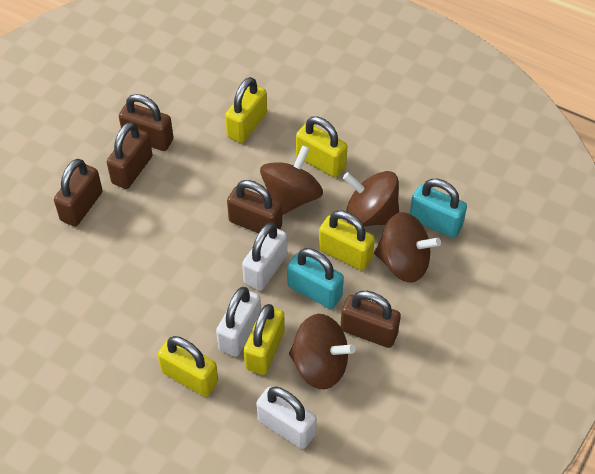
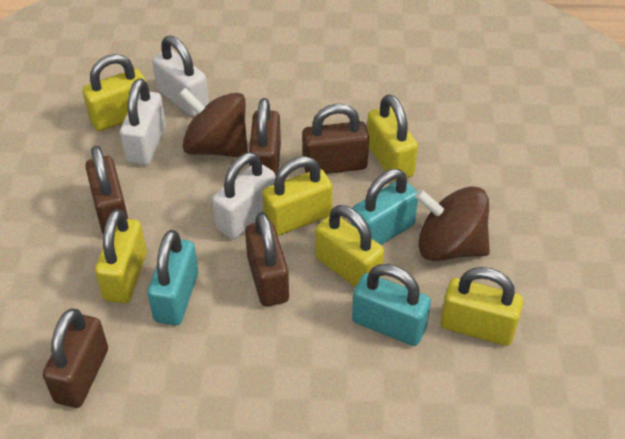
brown spinning top: 4 -> 2
turquoise padlock: 2 -> 3
yellow padlock: 5 -> 6

